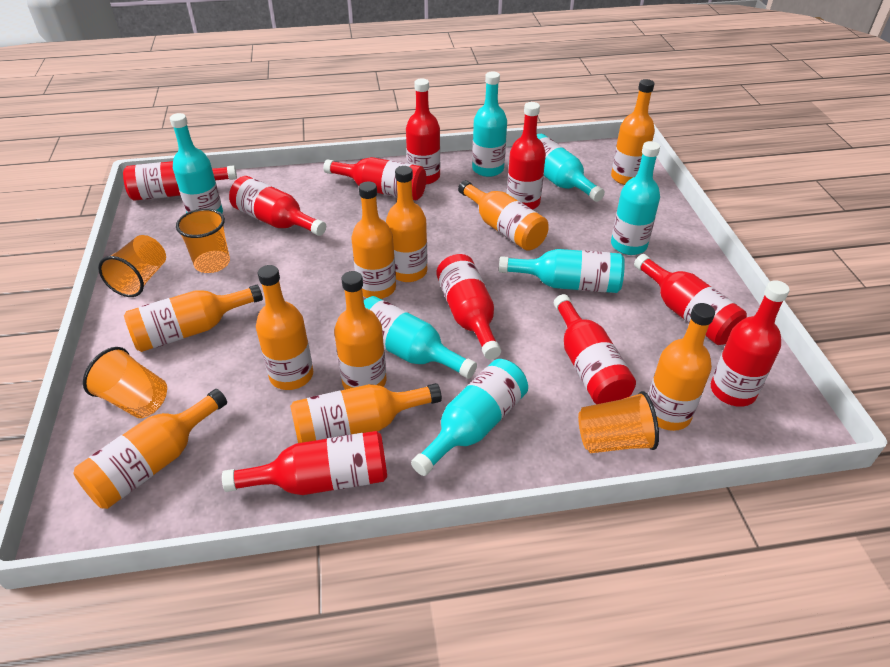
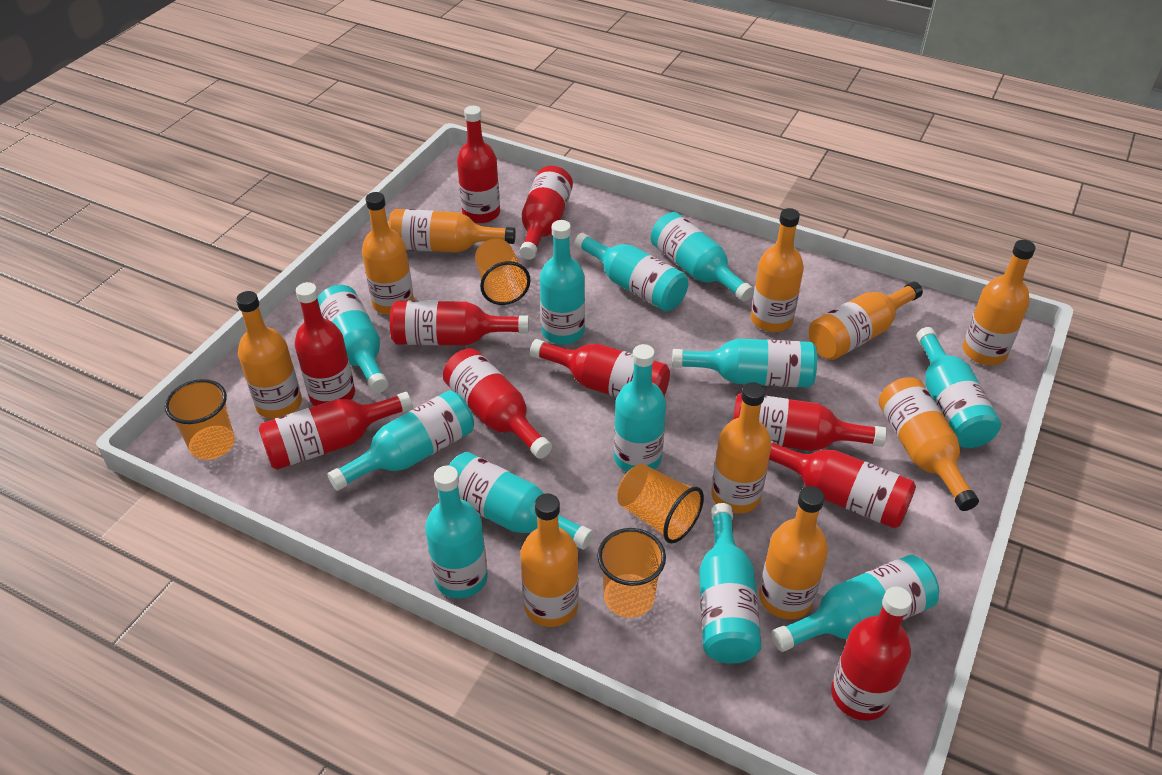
turquoise bottle: 7 -> 12

